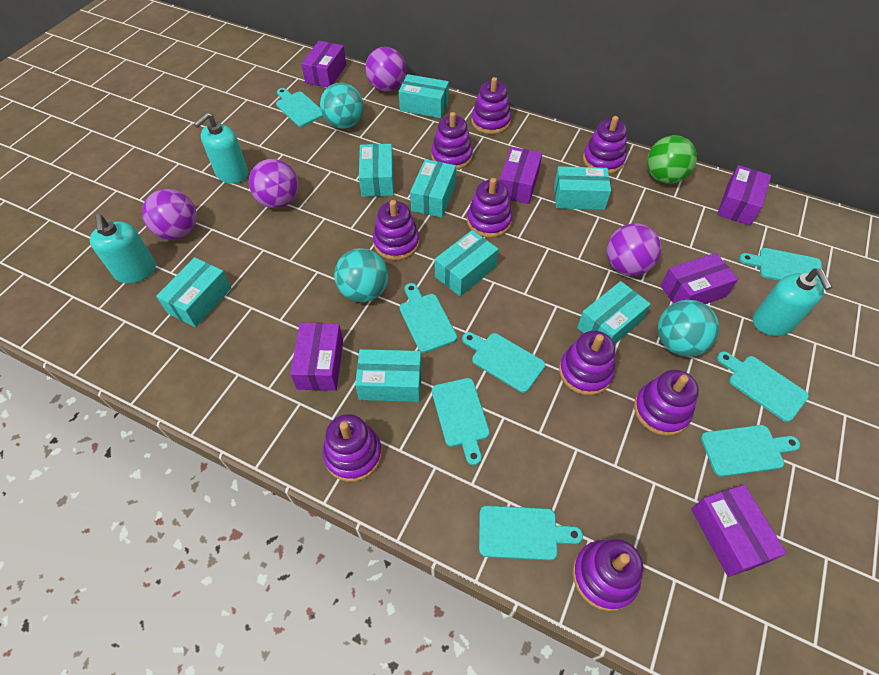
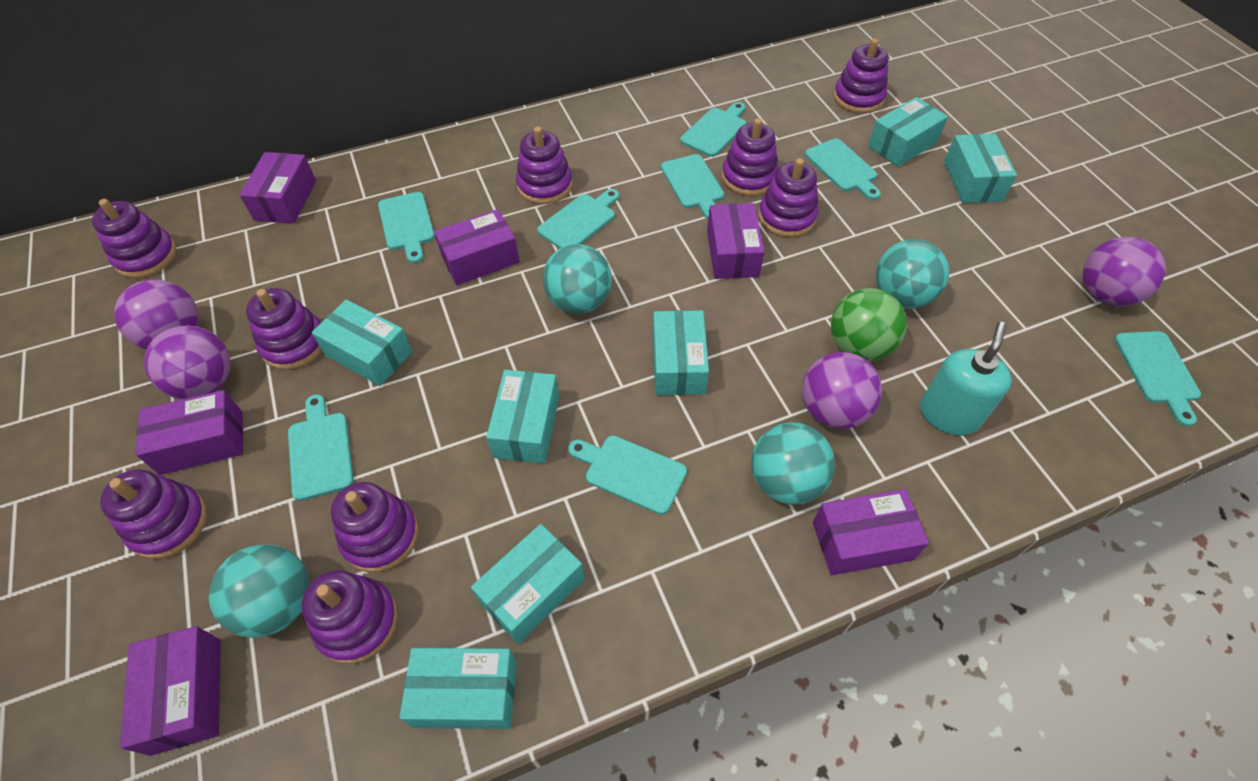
turquoise ball: 3 -> 4
turquoise box: 8 -> 7
turquoise soap dispenser: 3 -> 1

